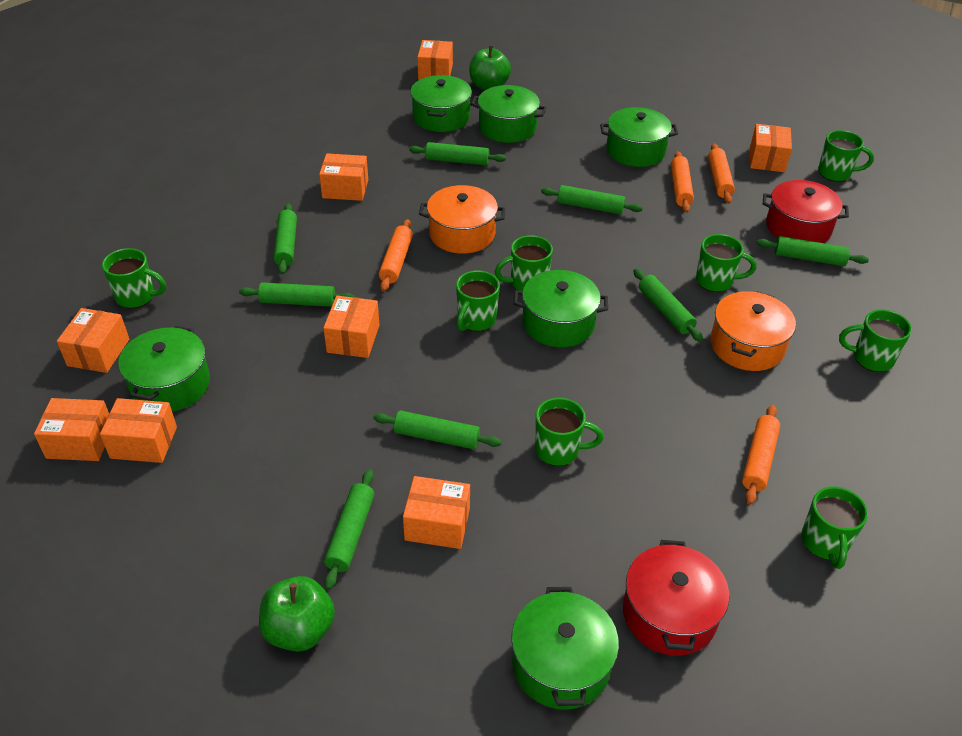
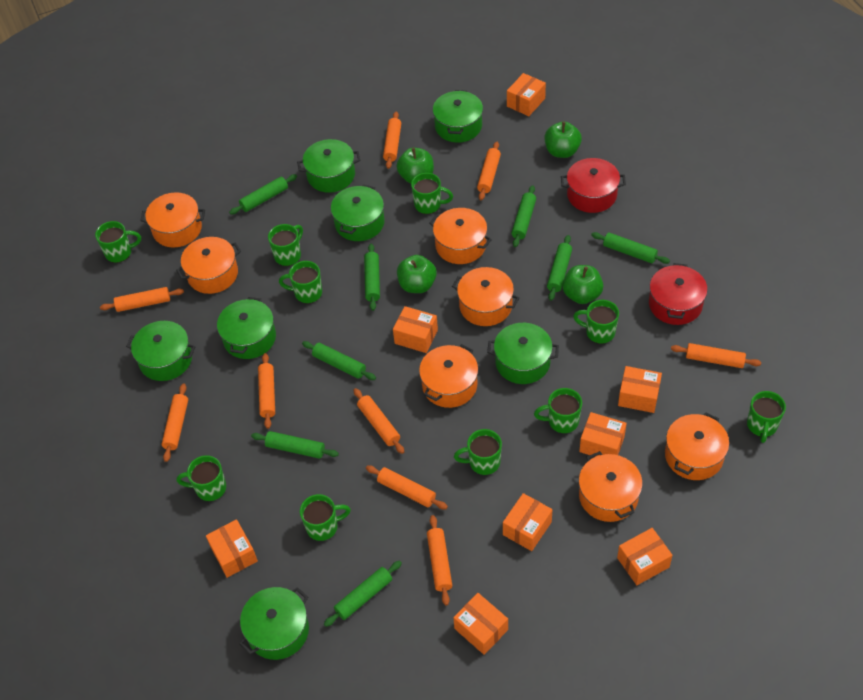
green apple: 2 -> 4
green mug: 8 -> 10
green pot: 6 -> 7
orange pot: 2 -> 7
orange rolling pin: 4 -> 9

